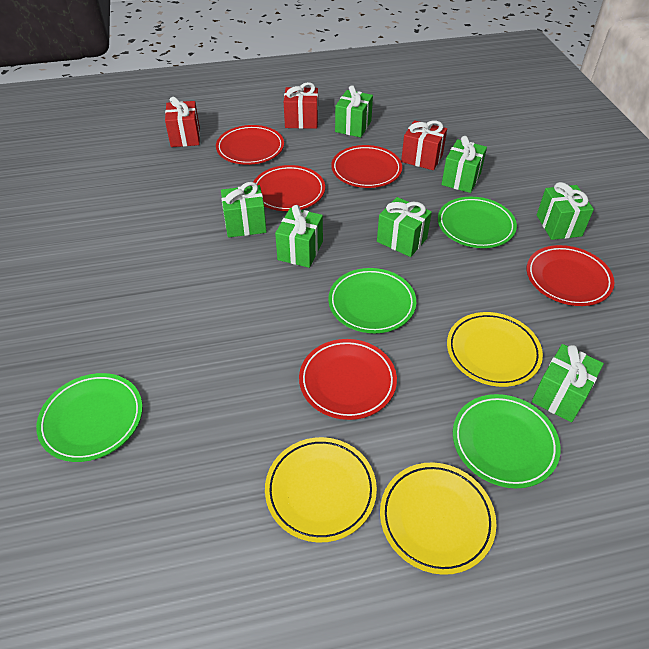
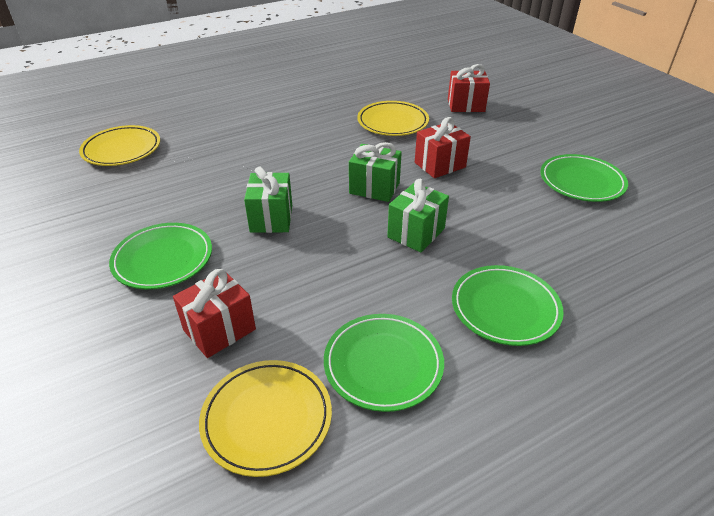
green gift: 7 -> 3
red plate: 5 -> 0

